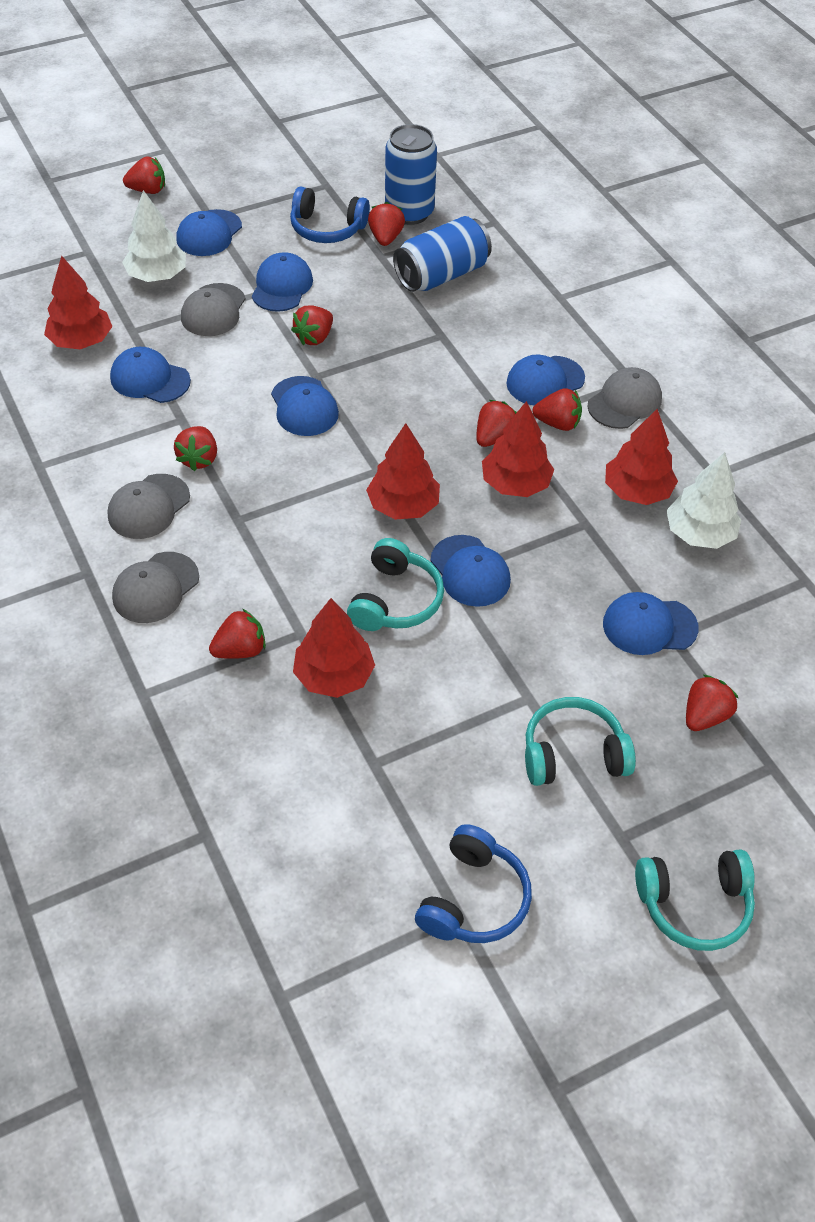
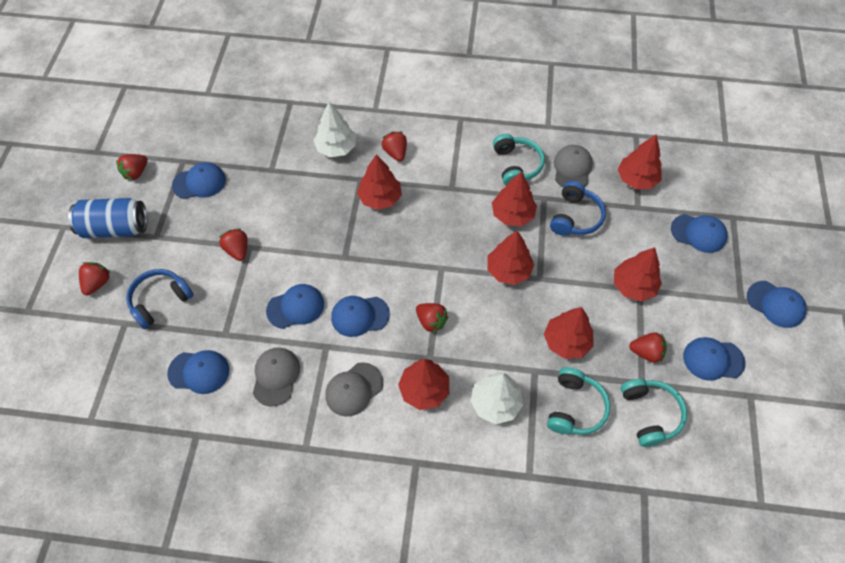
blue can: 2 -> 1
grey cap: 4 -> 3
red strawberry: 8 -> 6
red tree: 5 -> 7

